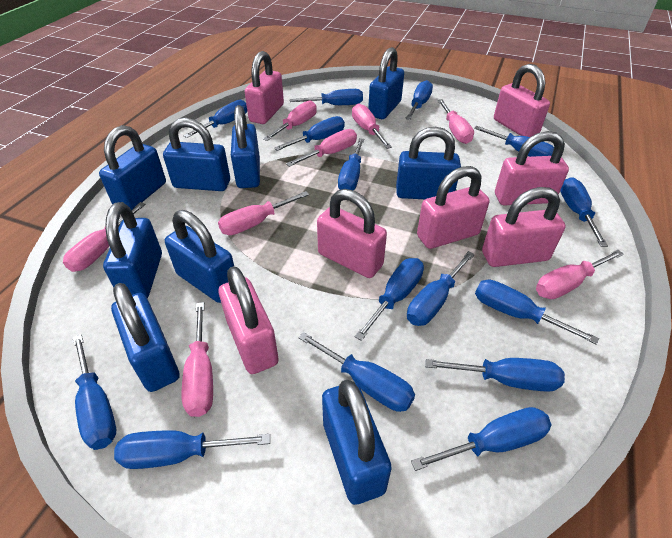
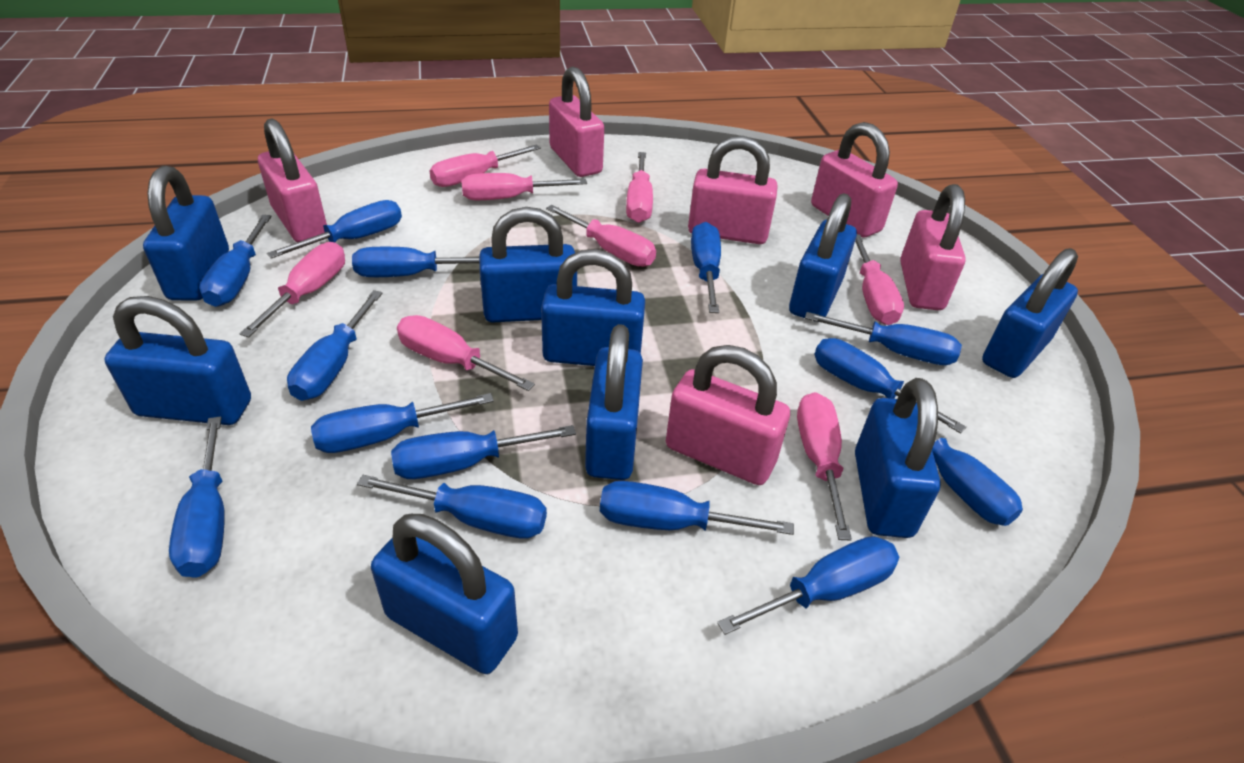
blue screwdriver: 15 -> 14
pink padlock: 7 -> 6

